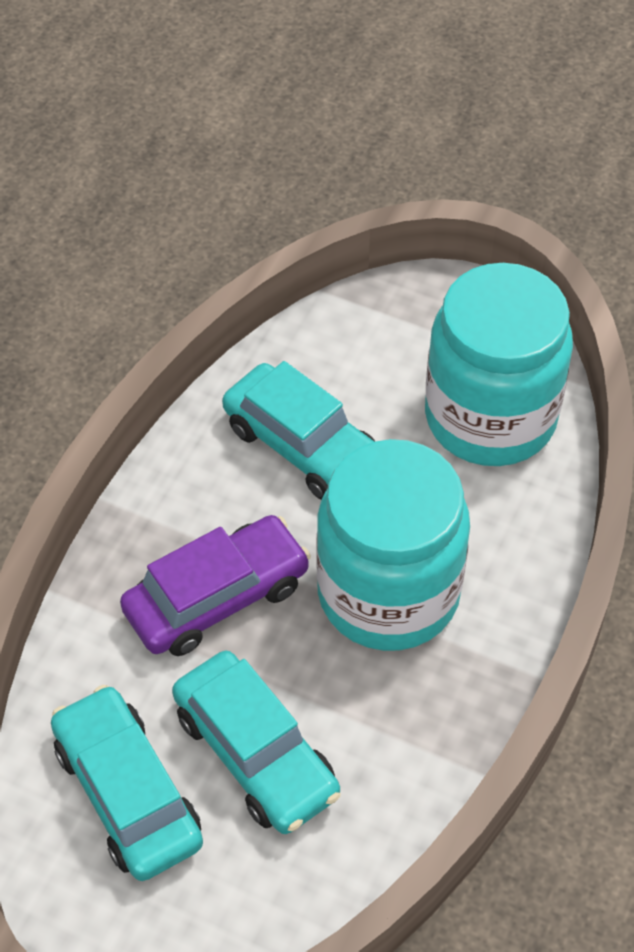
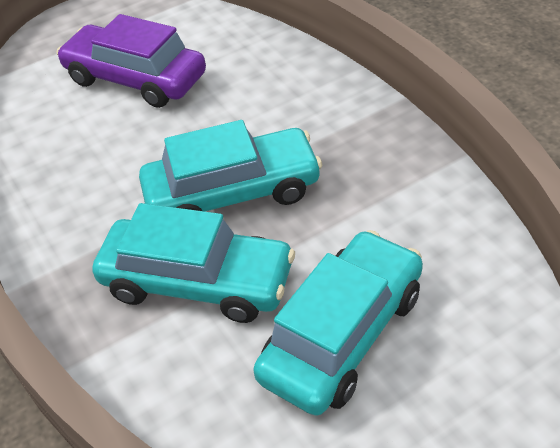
turquoise jar: 2 -> 0

